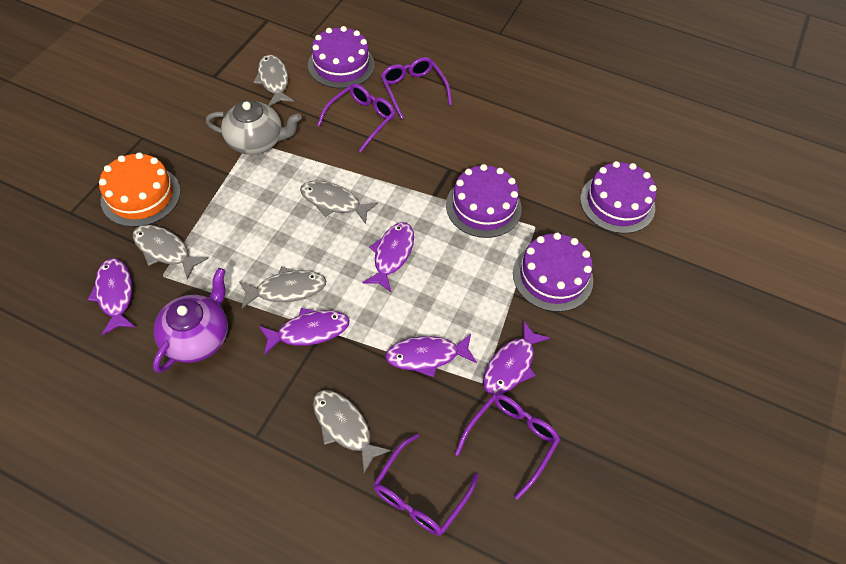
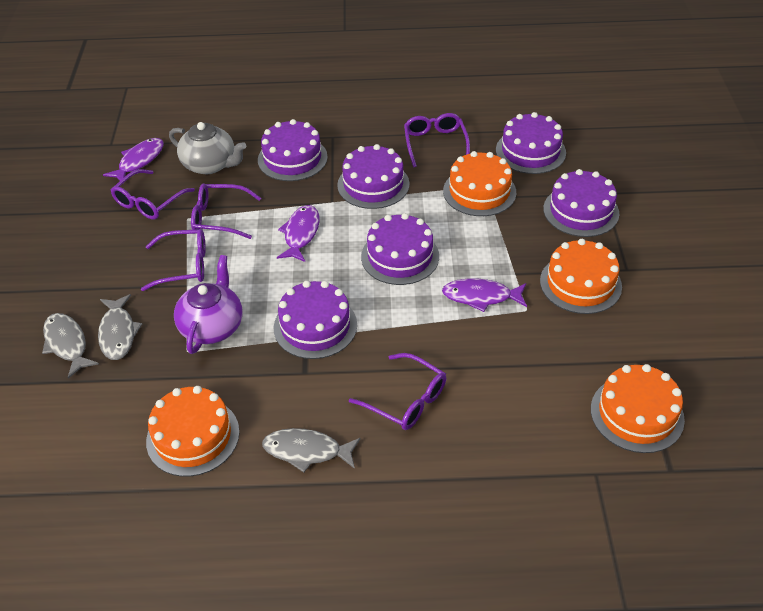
grey fish: 5 -> 3
orange cake: 1 -> 4
purple cake: 4 -> 6
purple fish: 5 -> 3
purple glasses: 4 -> 5

